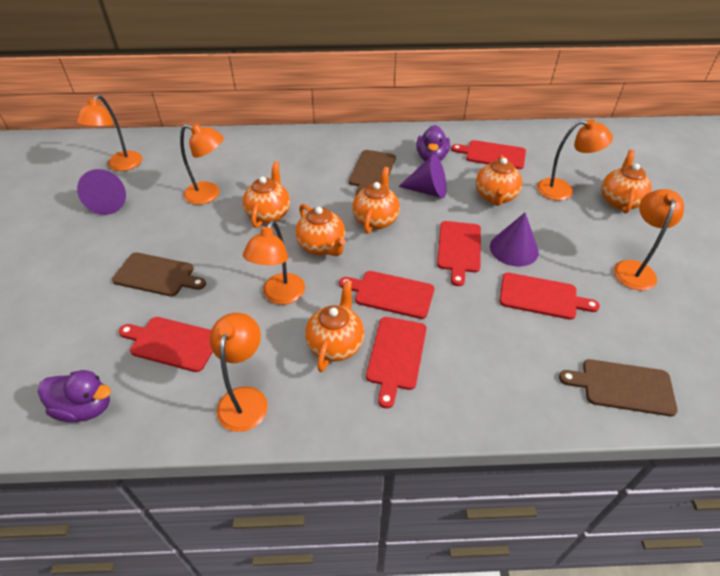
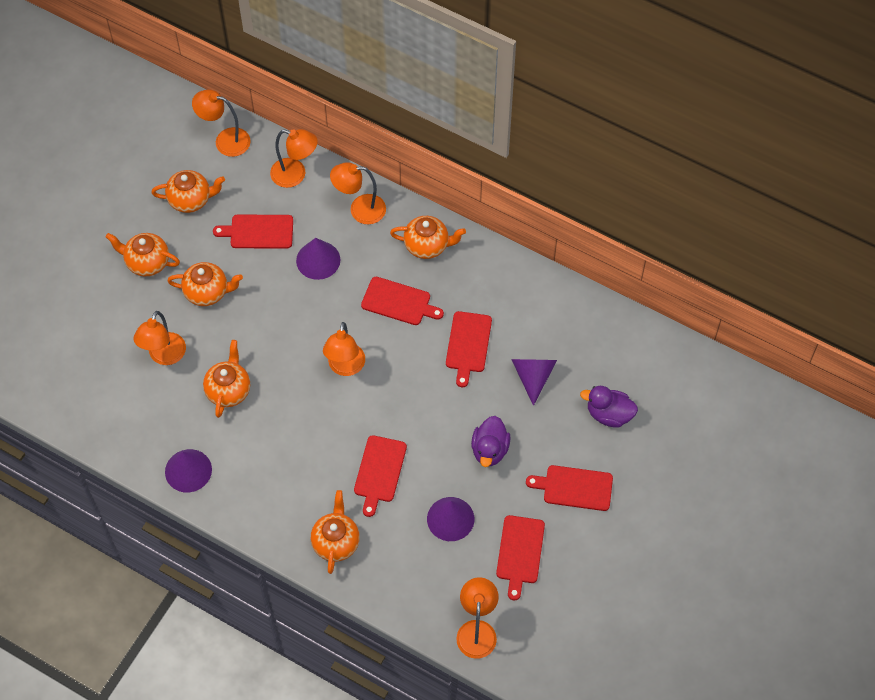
brown cutting board: 3 -> 0
purple cone: 3 -> 4

